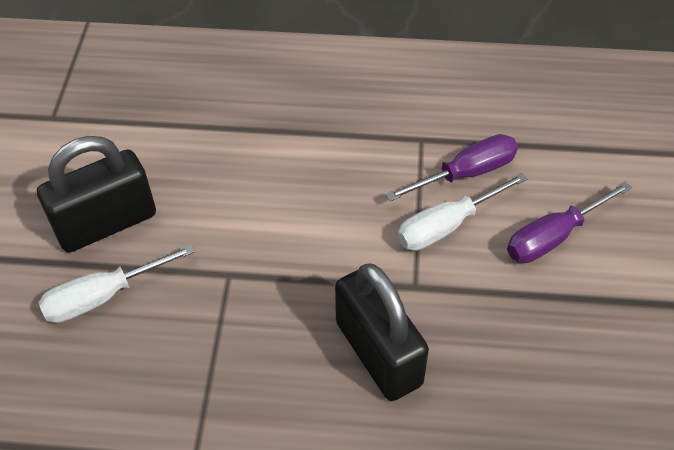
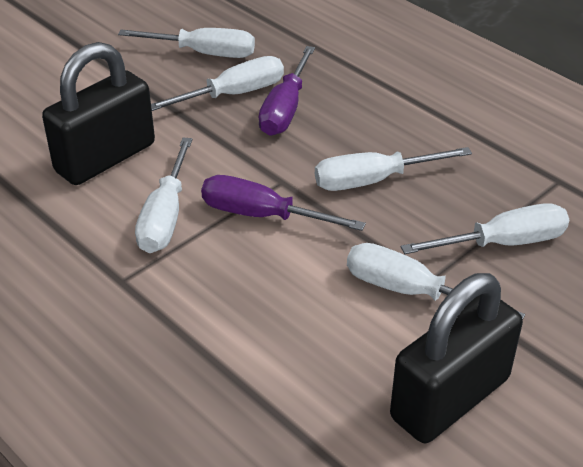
white screwdriver: 2 -> 6

